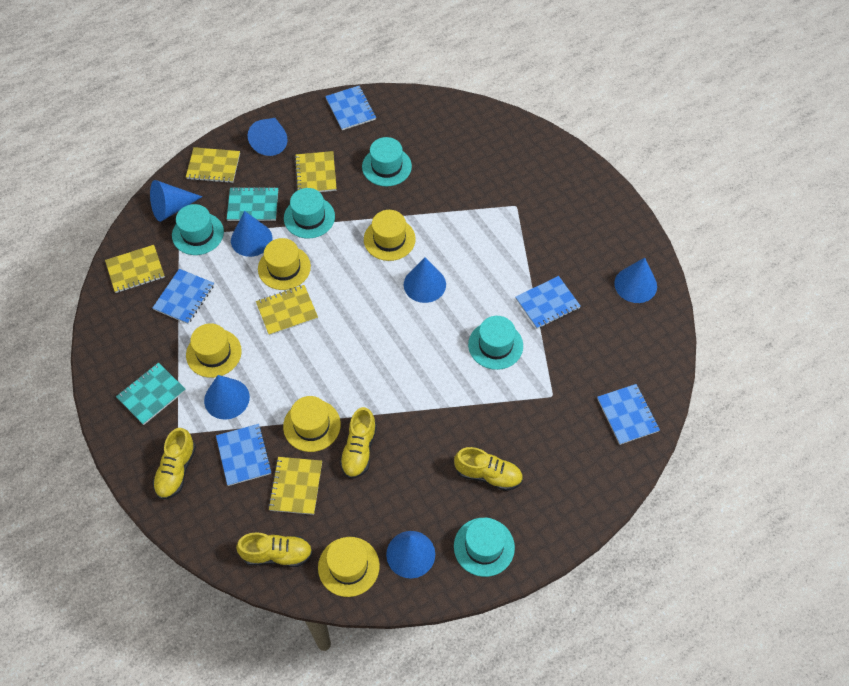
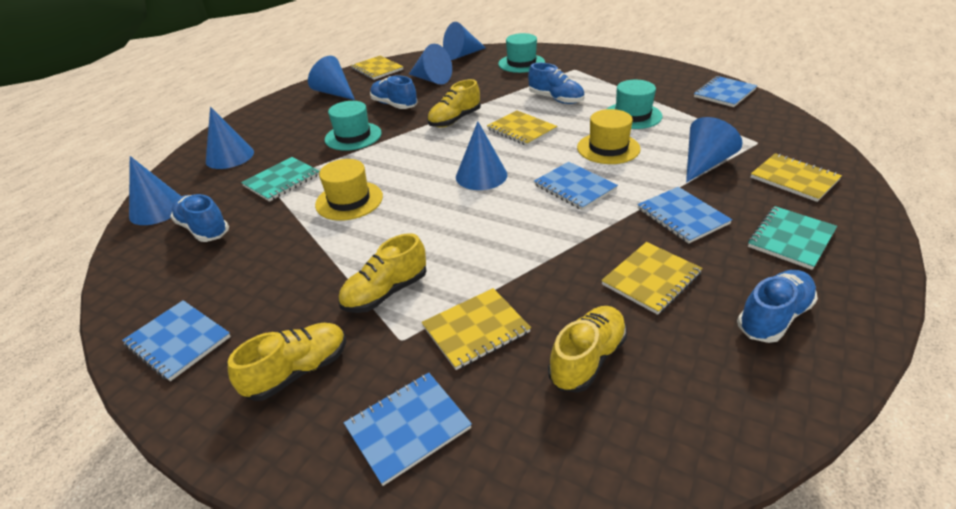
blue shoe: 0 -> 4
turquoise hat: 5 -> 3
yellow hat: 5 -> 2

